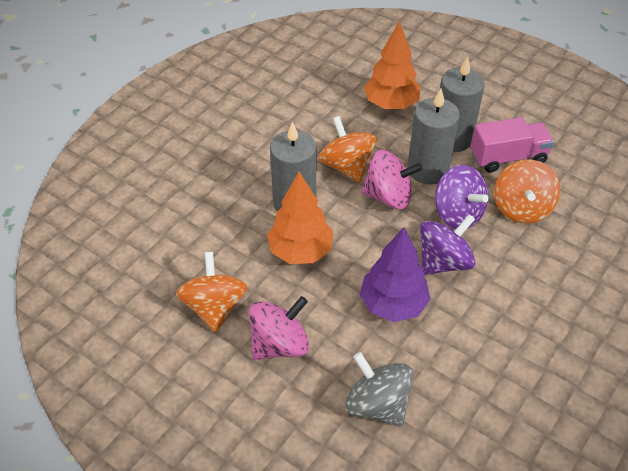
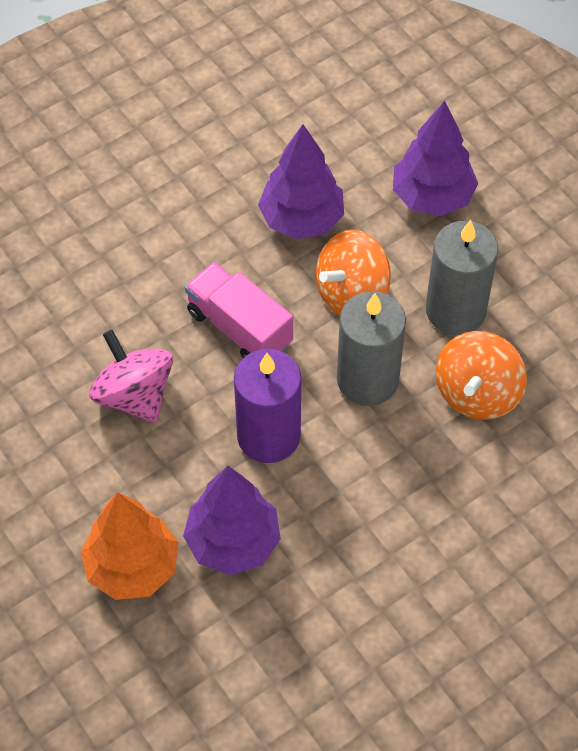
grey candle: 3 -> 2
grey spinning top: 1 -> 0
orange spinning top: 3 -> 2
orange tree: 2 -> 1
pink spinning top: 2 -> 1
purple candle: 0 -> 1
purple spinning top: 2 -> 0
purple tree: 1 -> 3

